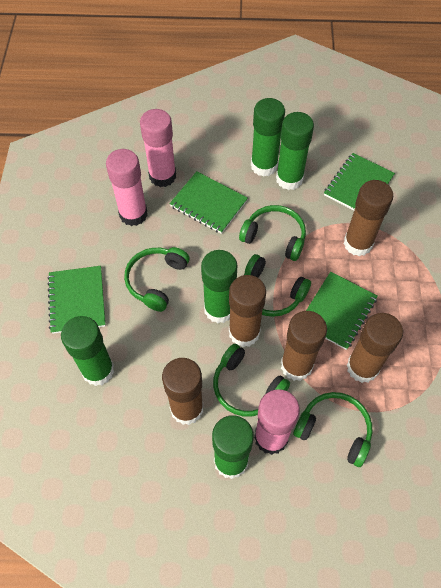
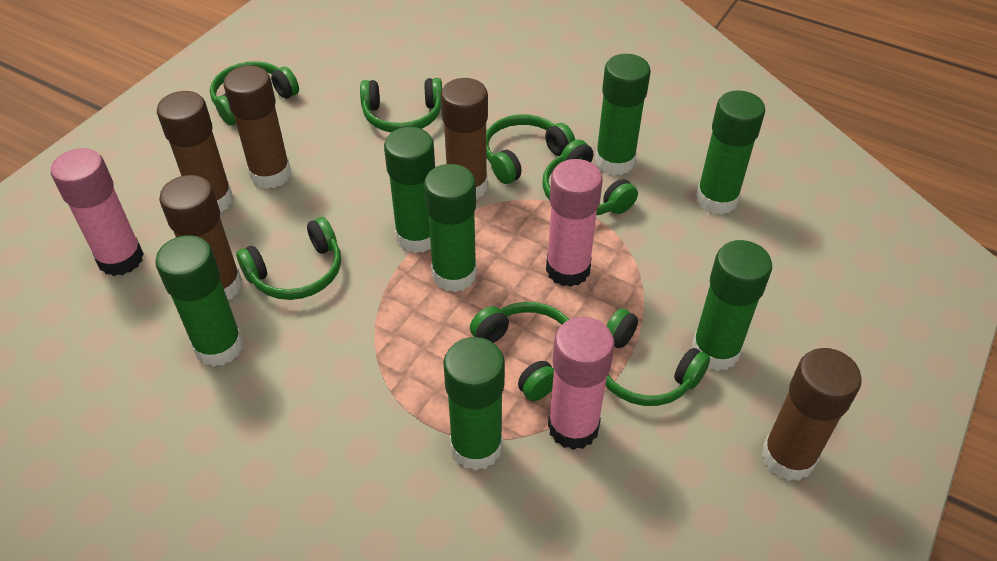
green glue stick: 5 -> 7
green headphones: 5 -> 7
green notebook: 4 -> 0

